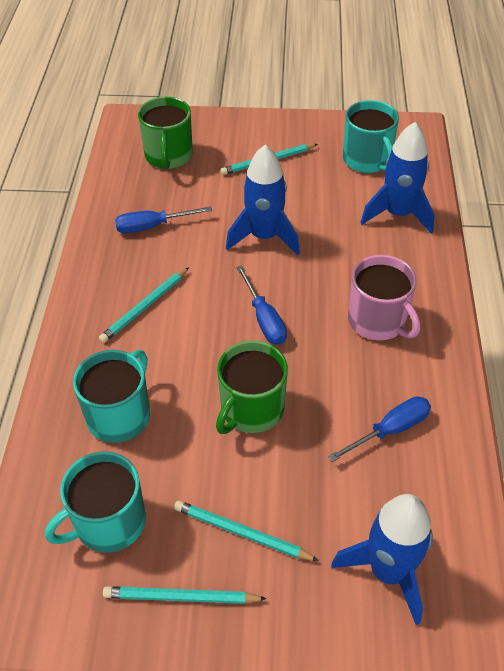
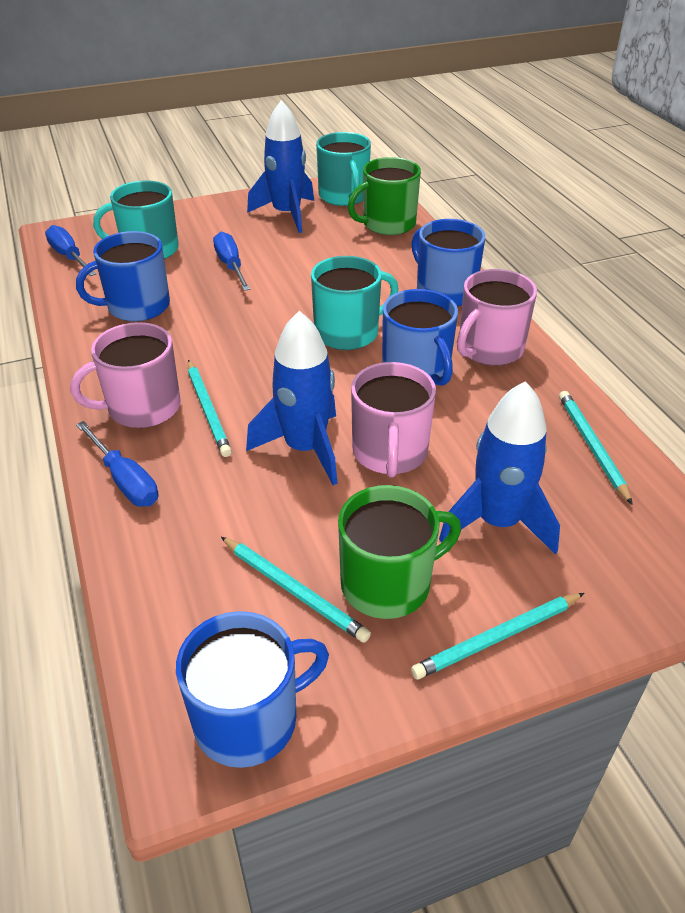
blue mug: 0 -> 4
pink mug: 1 -> 3

